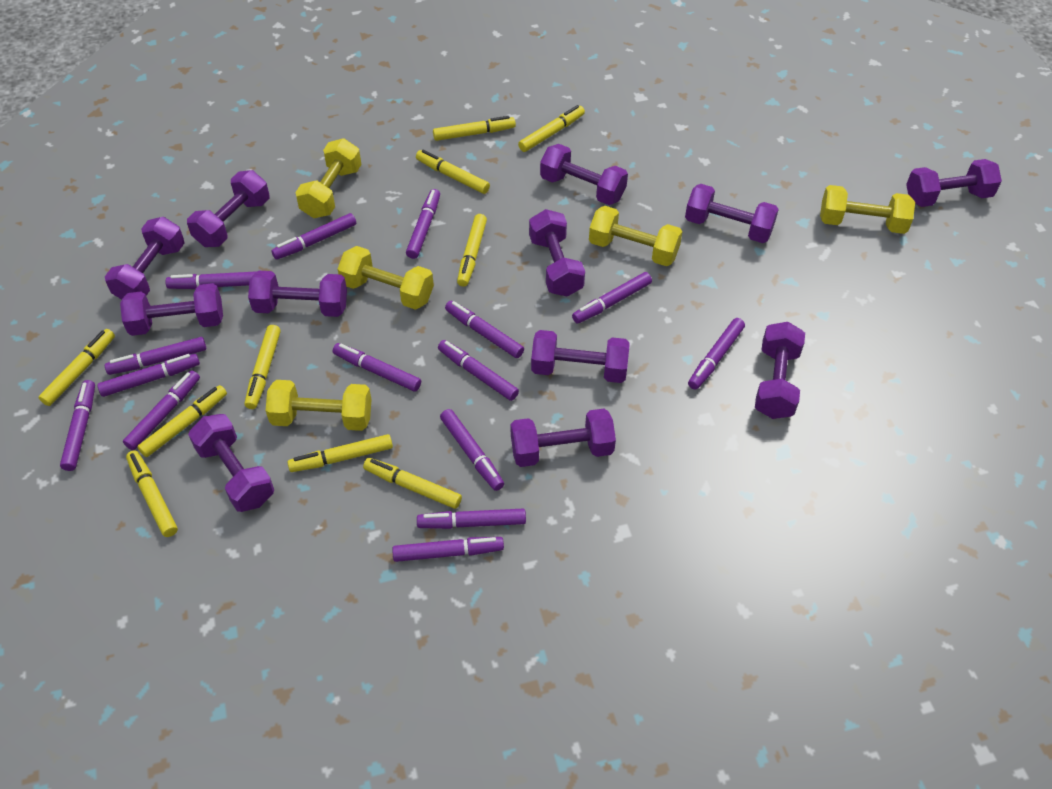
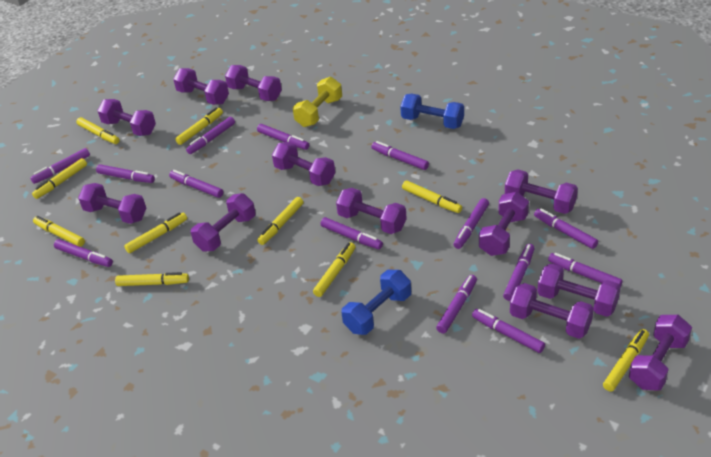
blue dumbbell: 0 -> 2
purple marker: 15 -> 14
yellow dumbbell: 5 -> 1

